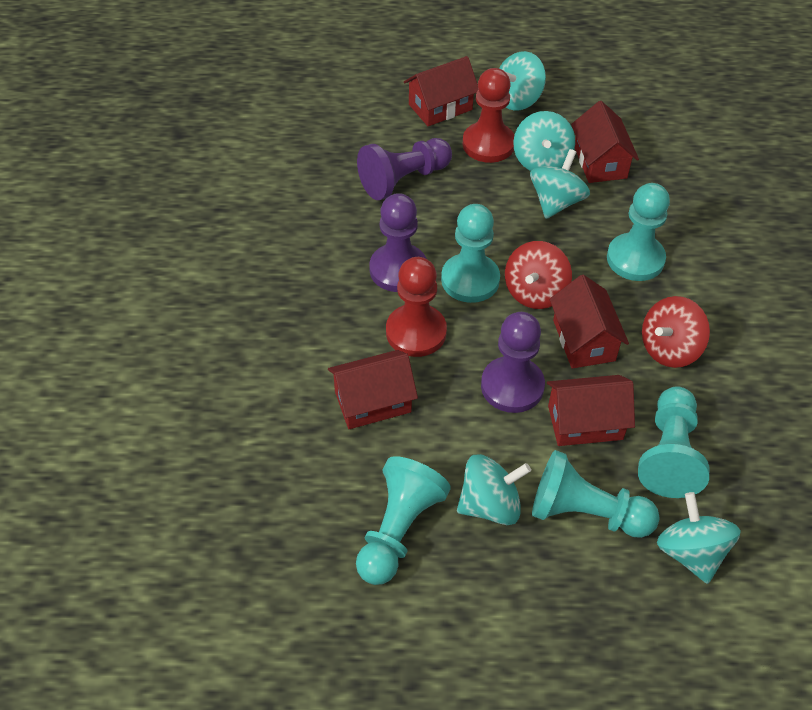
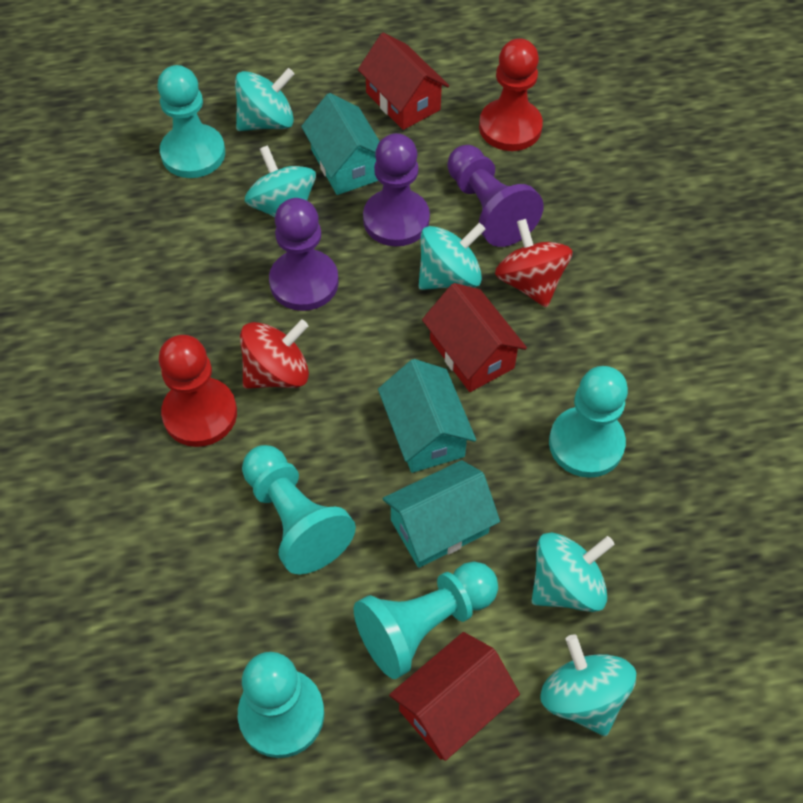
red house: 5 -> 3
turquoise house: 0 -> 3

